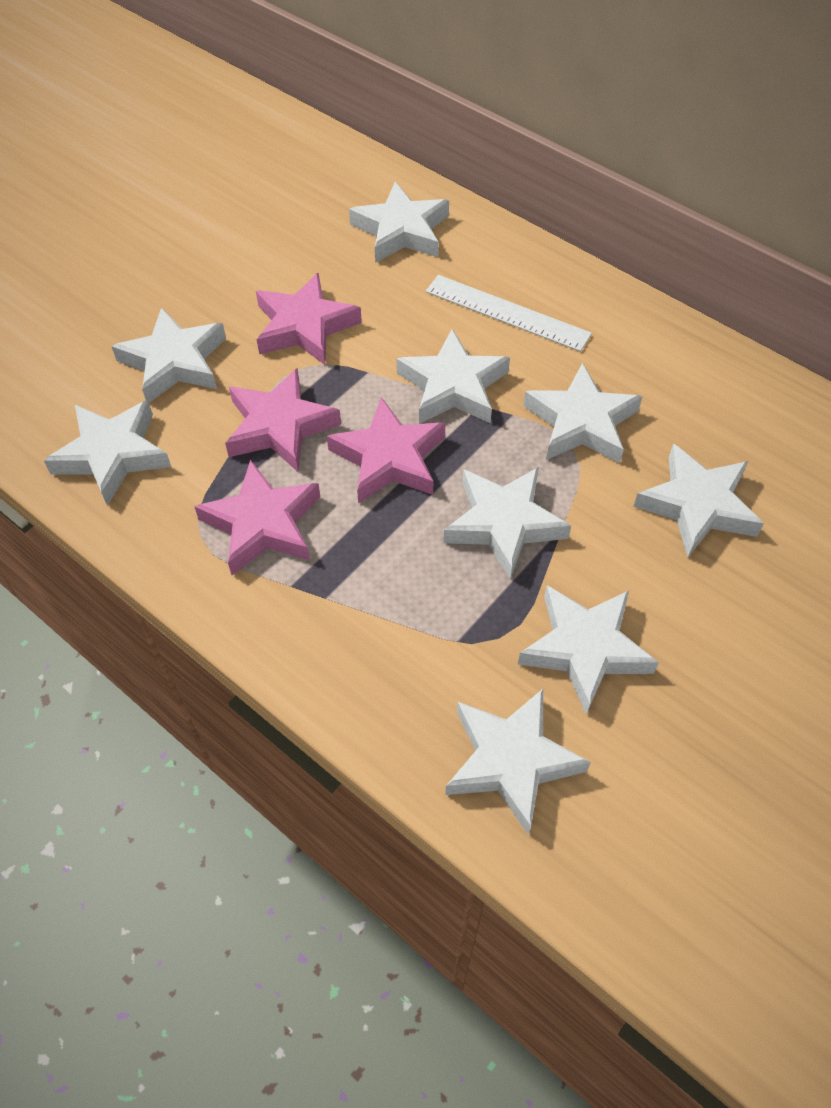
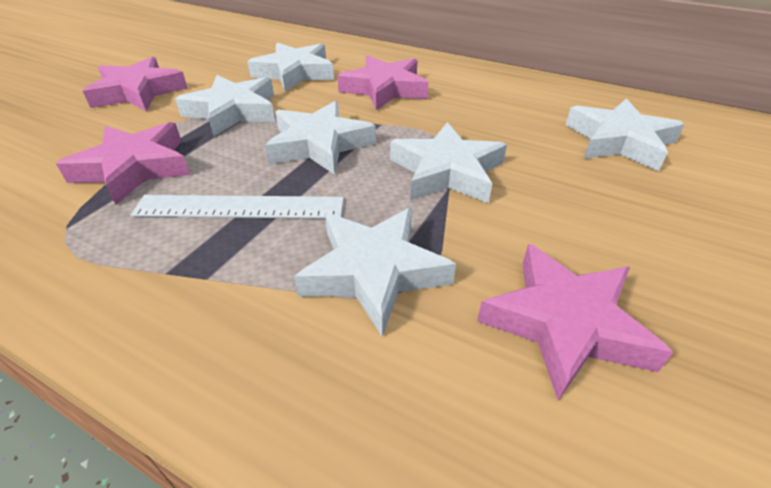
white star: 9 -> 6

